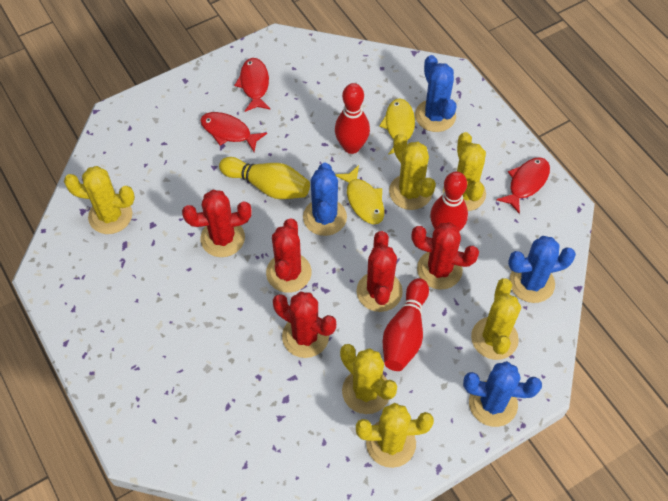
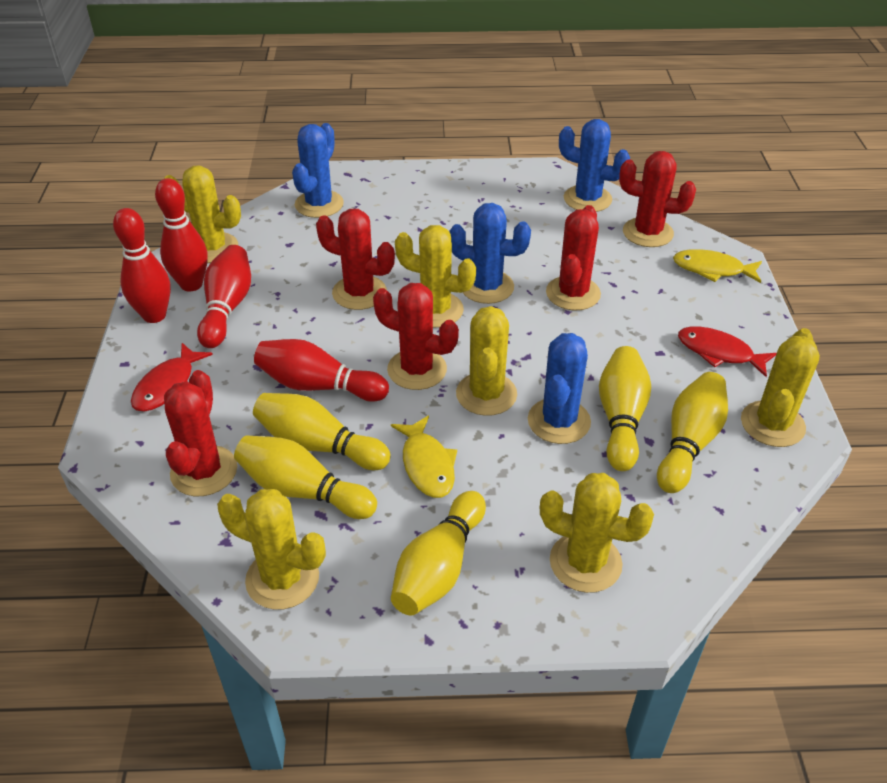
red bowling pin: 3 -> 4
red fish: 3 -> 2
yellow bowling pin: 1 -> 5

